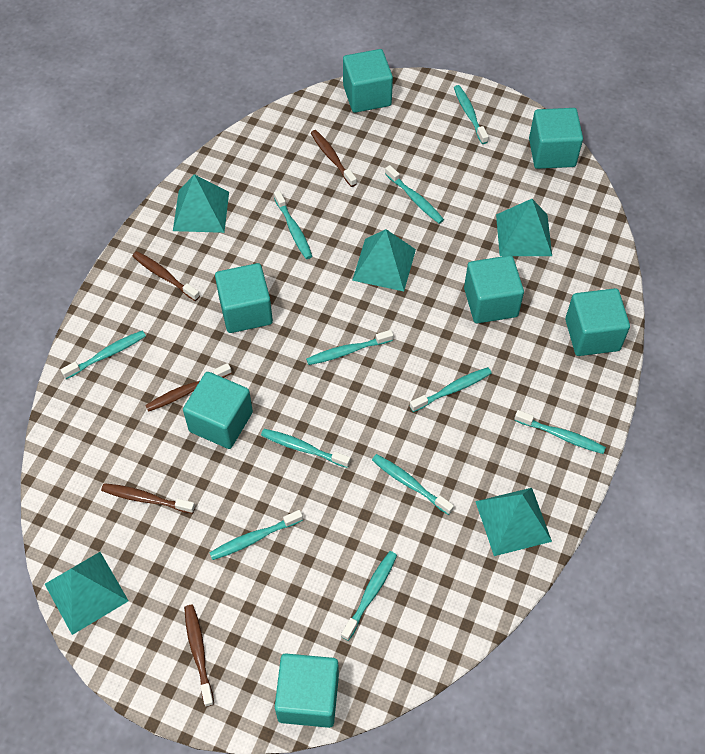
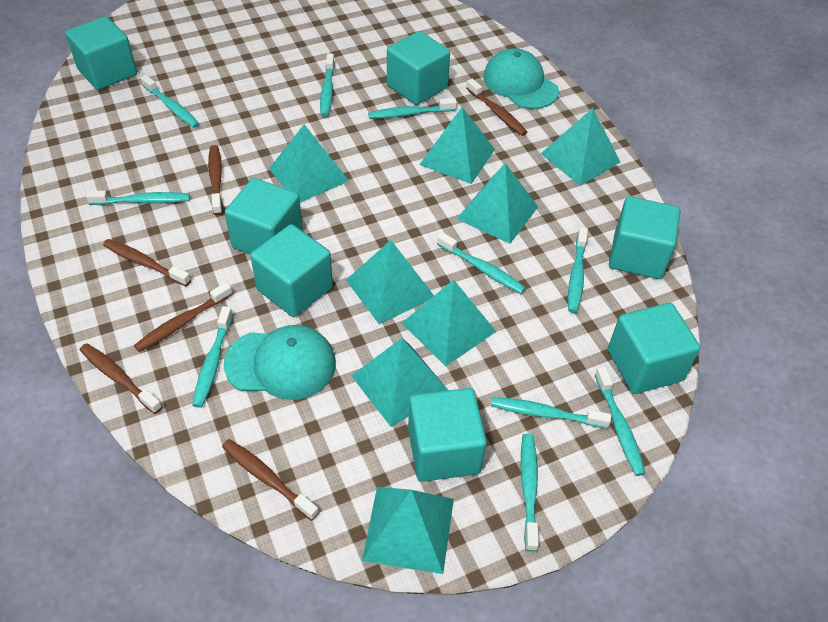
brown toothbrush: 5 -> 6
turquoise cap: 0 -> 2
turquoise pyramid: 5 -> 8
turquoise toothbrush: 11 -> 10

